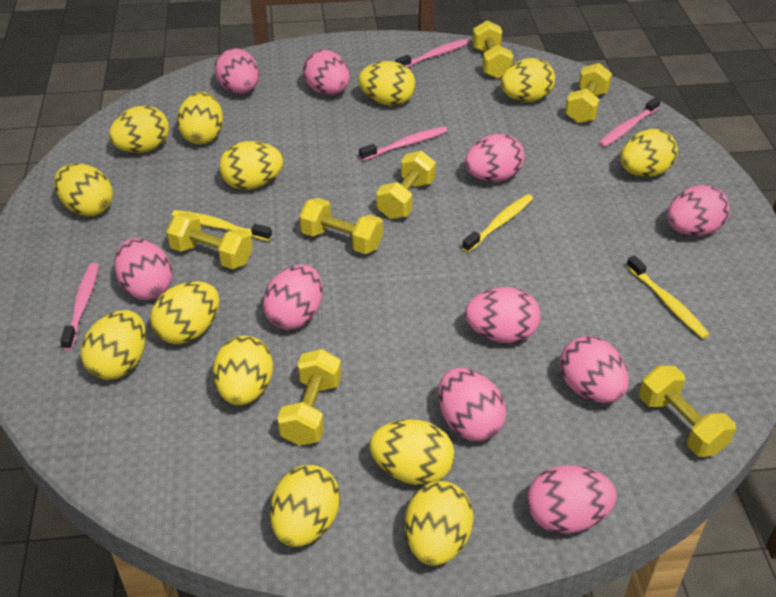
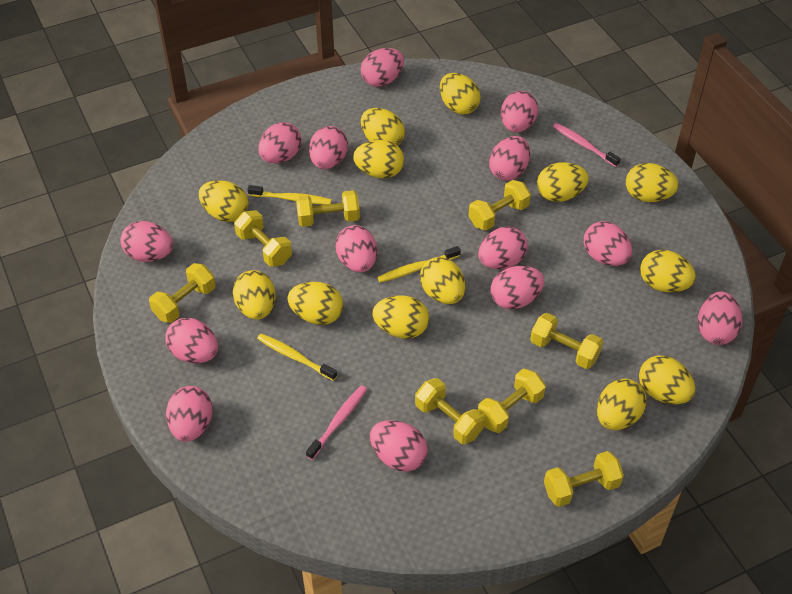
pink egg: 10 -> 14
pink toothbrush: 4 -> 2
yellow dumbbell: 7 -> 8

